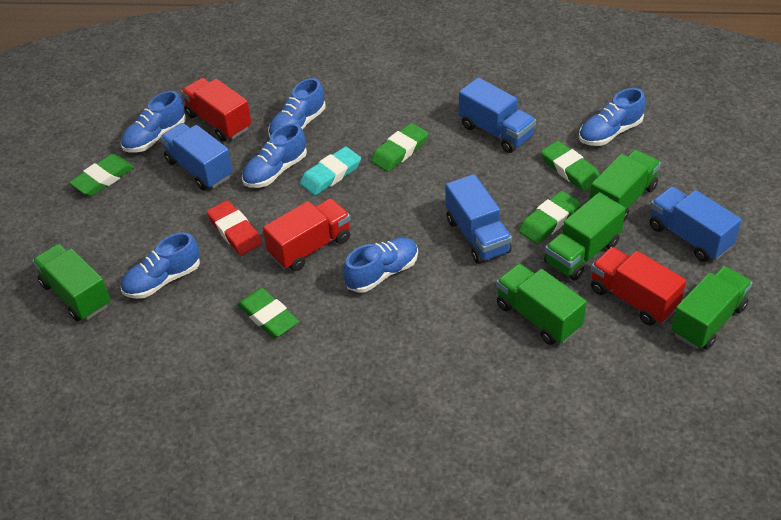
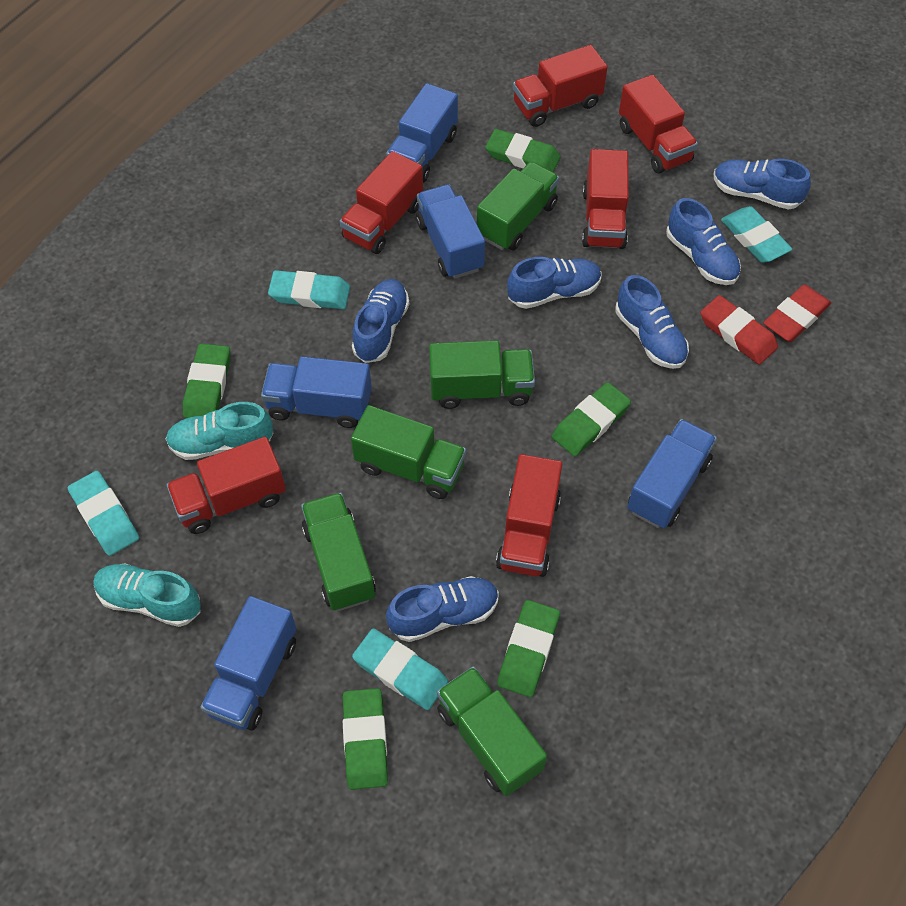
blue truck: 4 -> 5
red eraser: 1 -> 2
red truck: 3 -> 6
turquoise eraser: 1 -> 4
turquoise shoe: 0 -> 2

